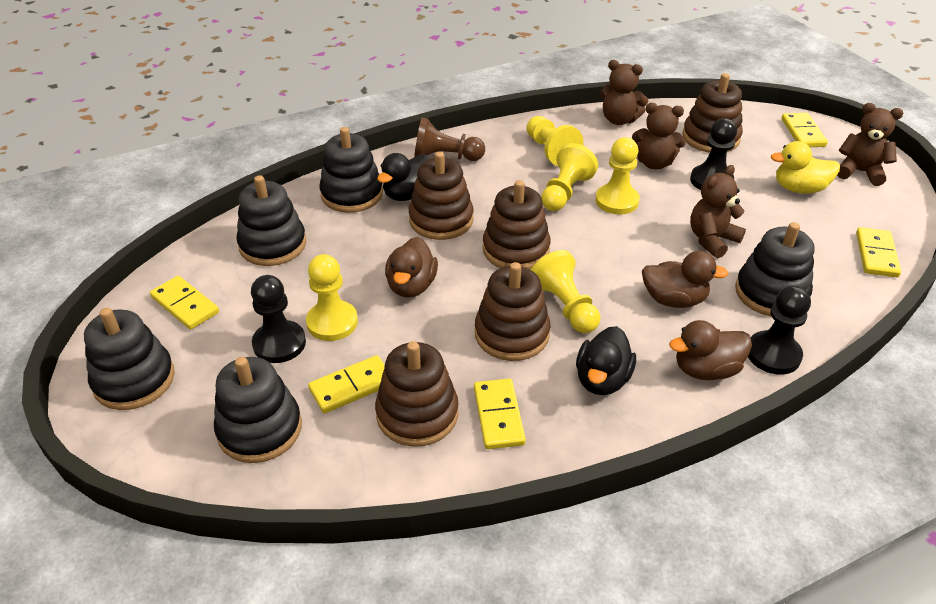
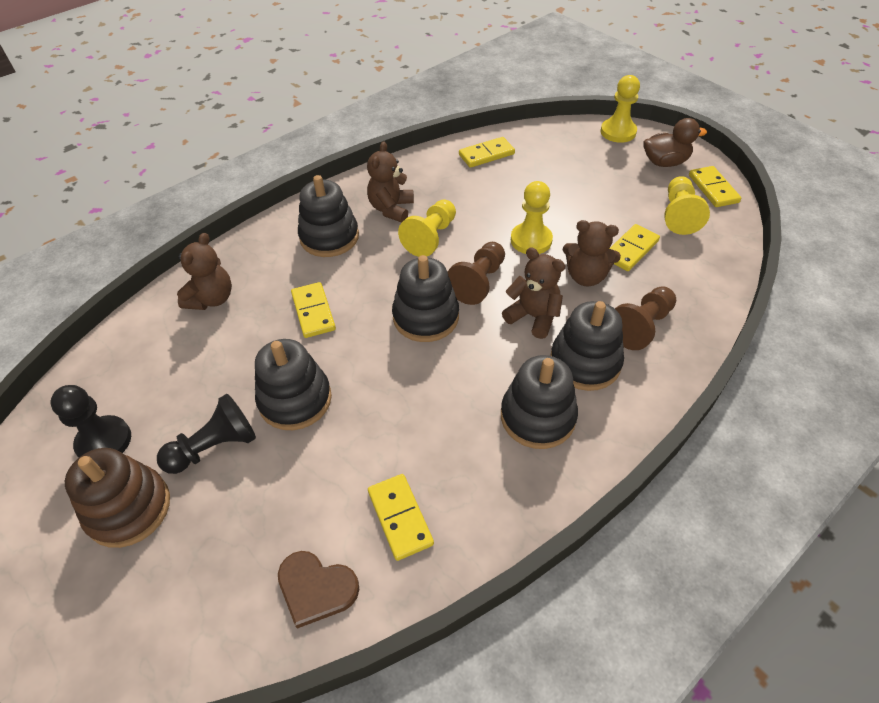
black duck: 2 -> 0
black pawn: 3 -> 2
brown duck: 3 -> 1
brown heart: 0 -> 1
brown pawn: 1 -> 2
brown stacking toy: 5 -> 1
yellow duck: 1 -> 0
yellow pawn: 5 -> 4

